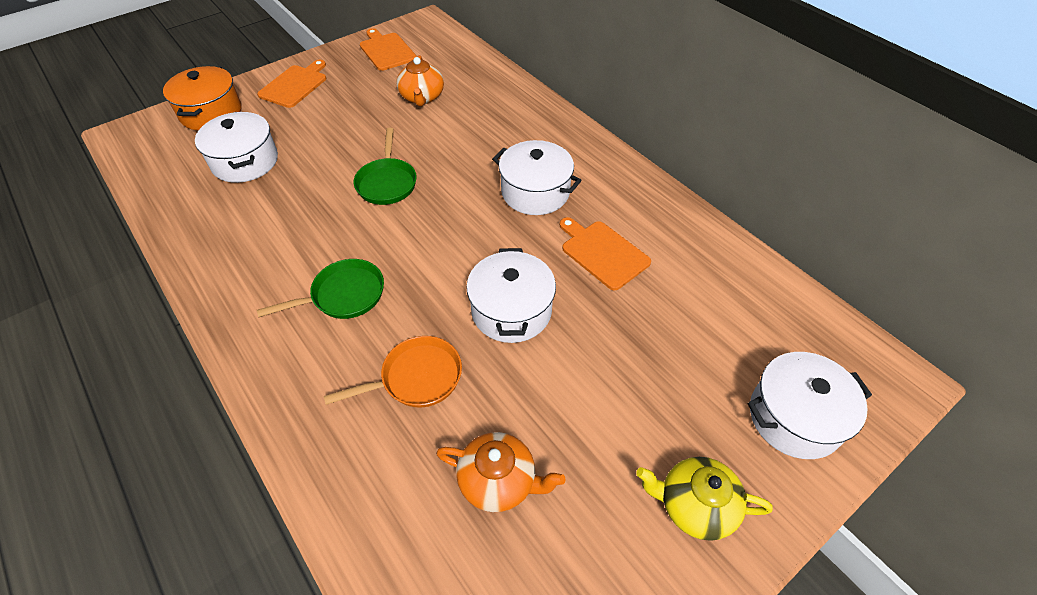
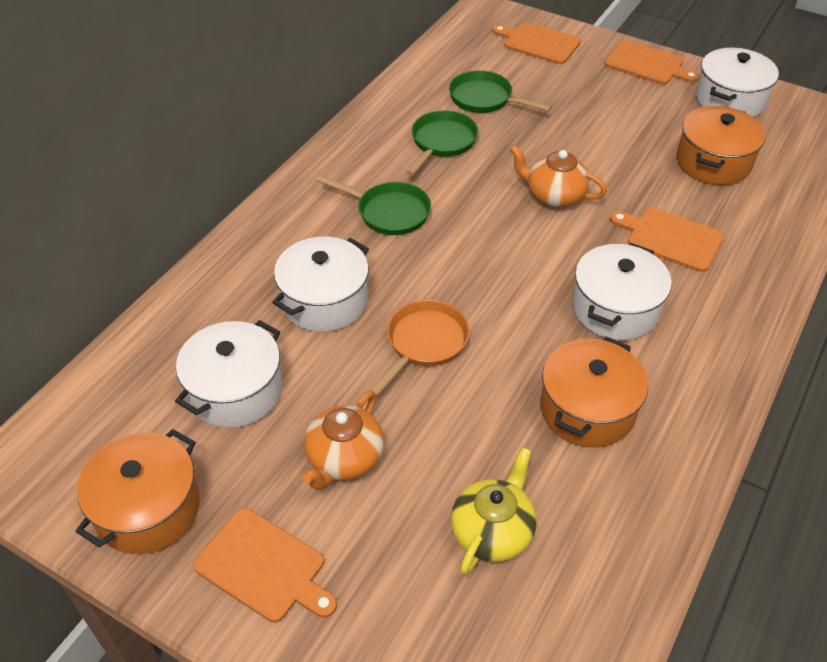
green pan: 2 -> 3
orange cutting board: 3 -> 4
orange pot: 1 -> 3

